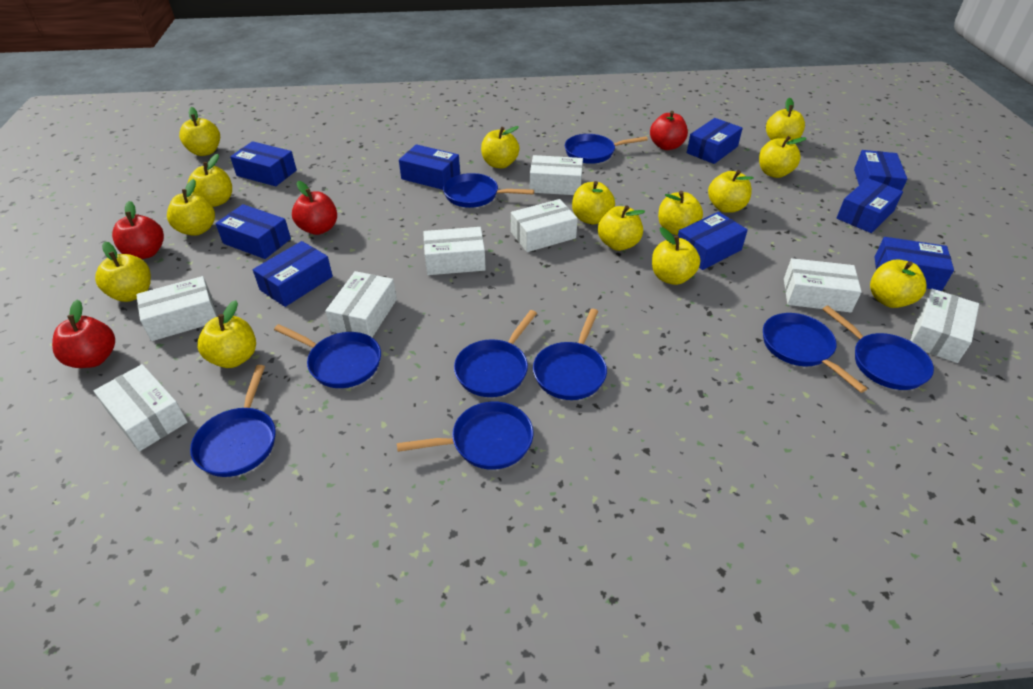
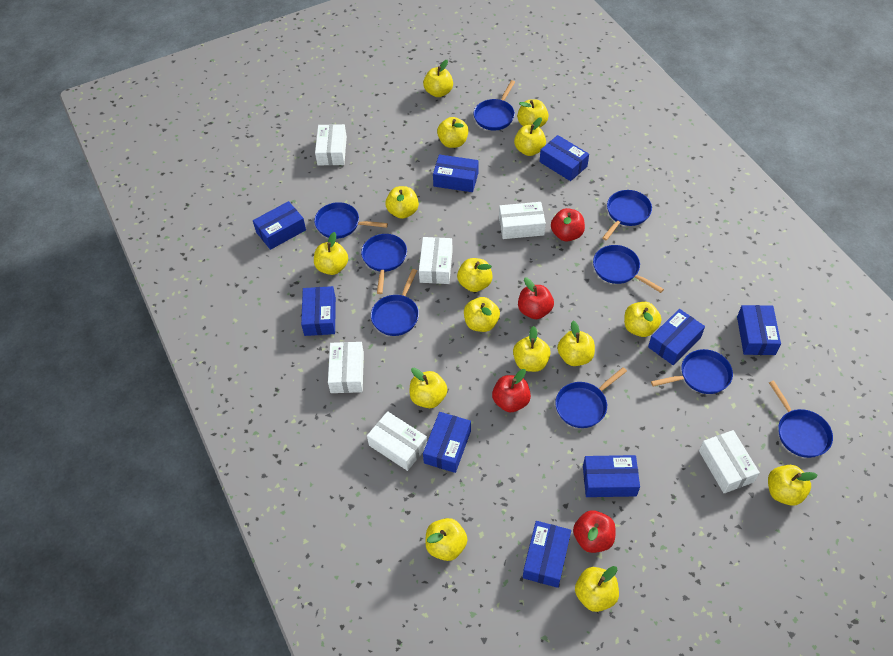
white box: 8 -> 6
yellow apple: 14 -> 15

